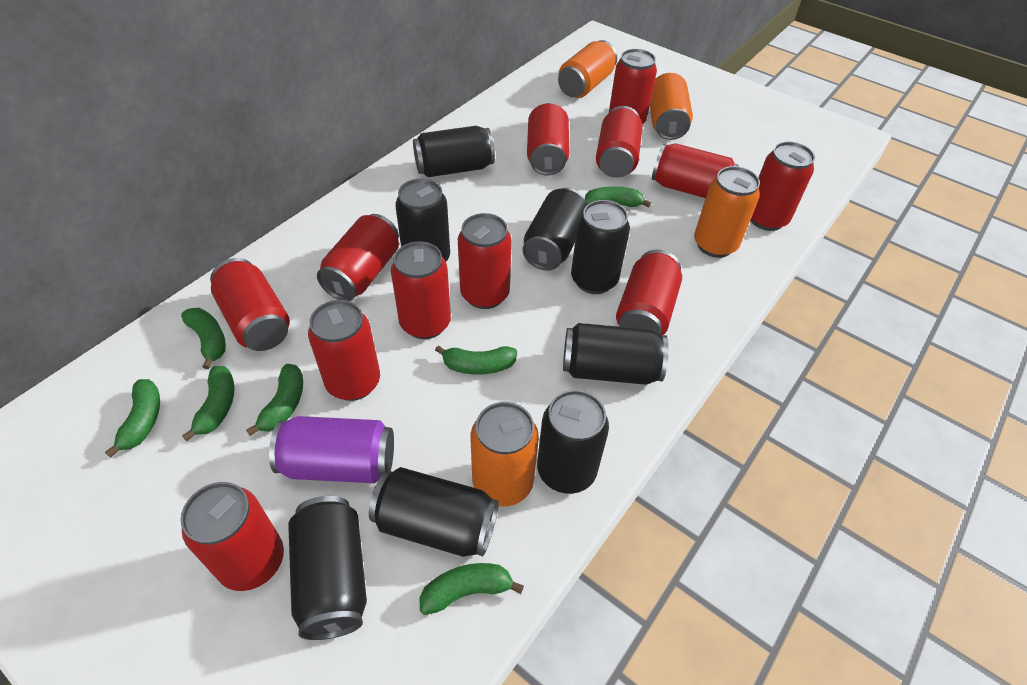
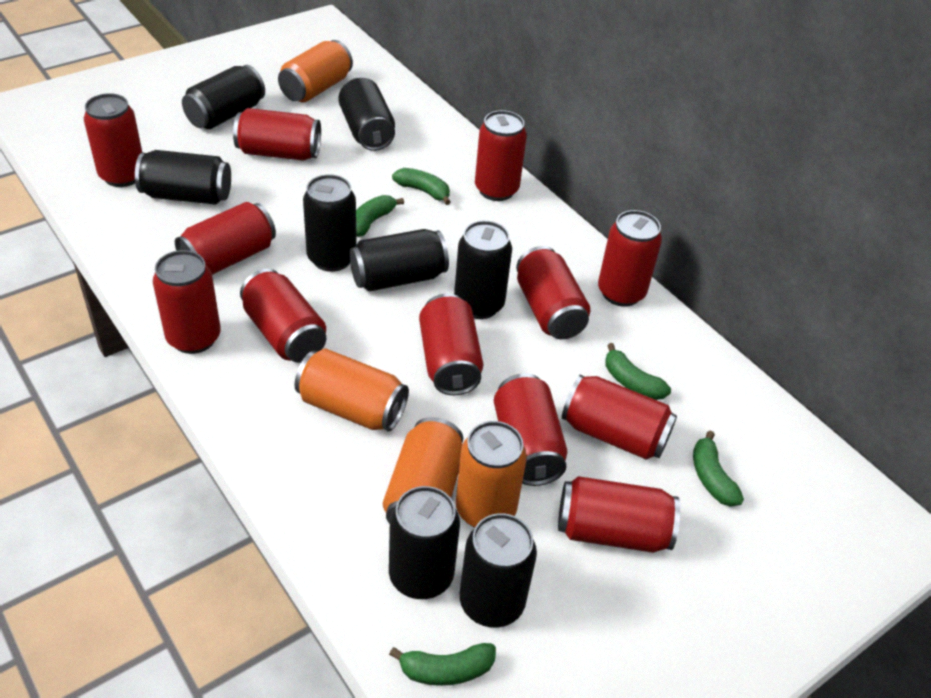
green banana: 7 -> 5
purple can: 1 -> 0

